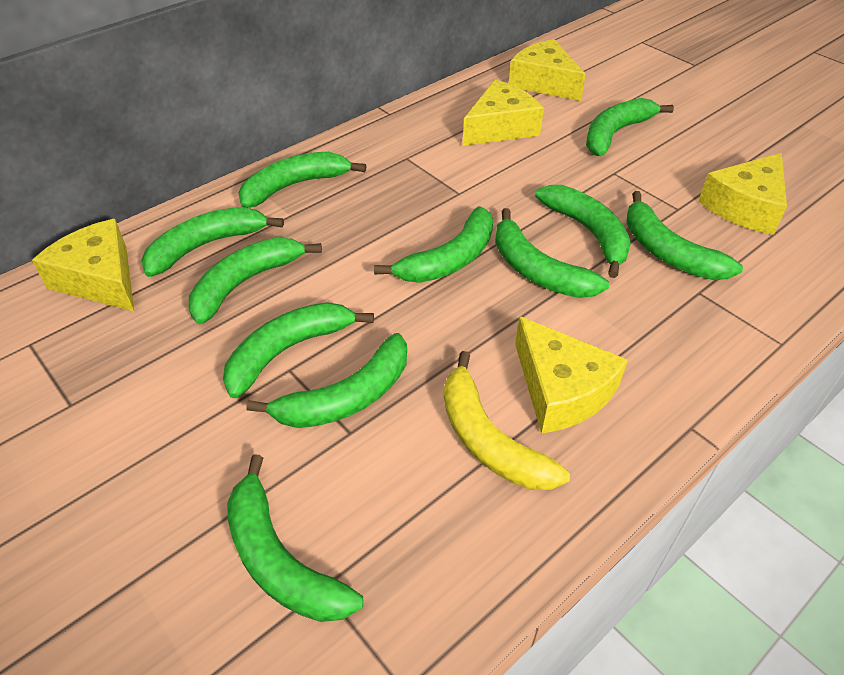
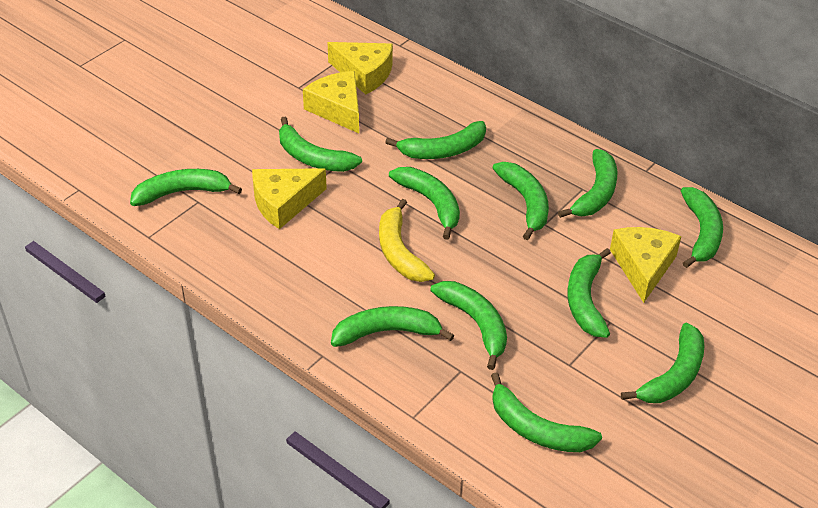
green banana: 11 -> 12
yellow cheese: 5 -> 4

